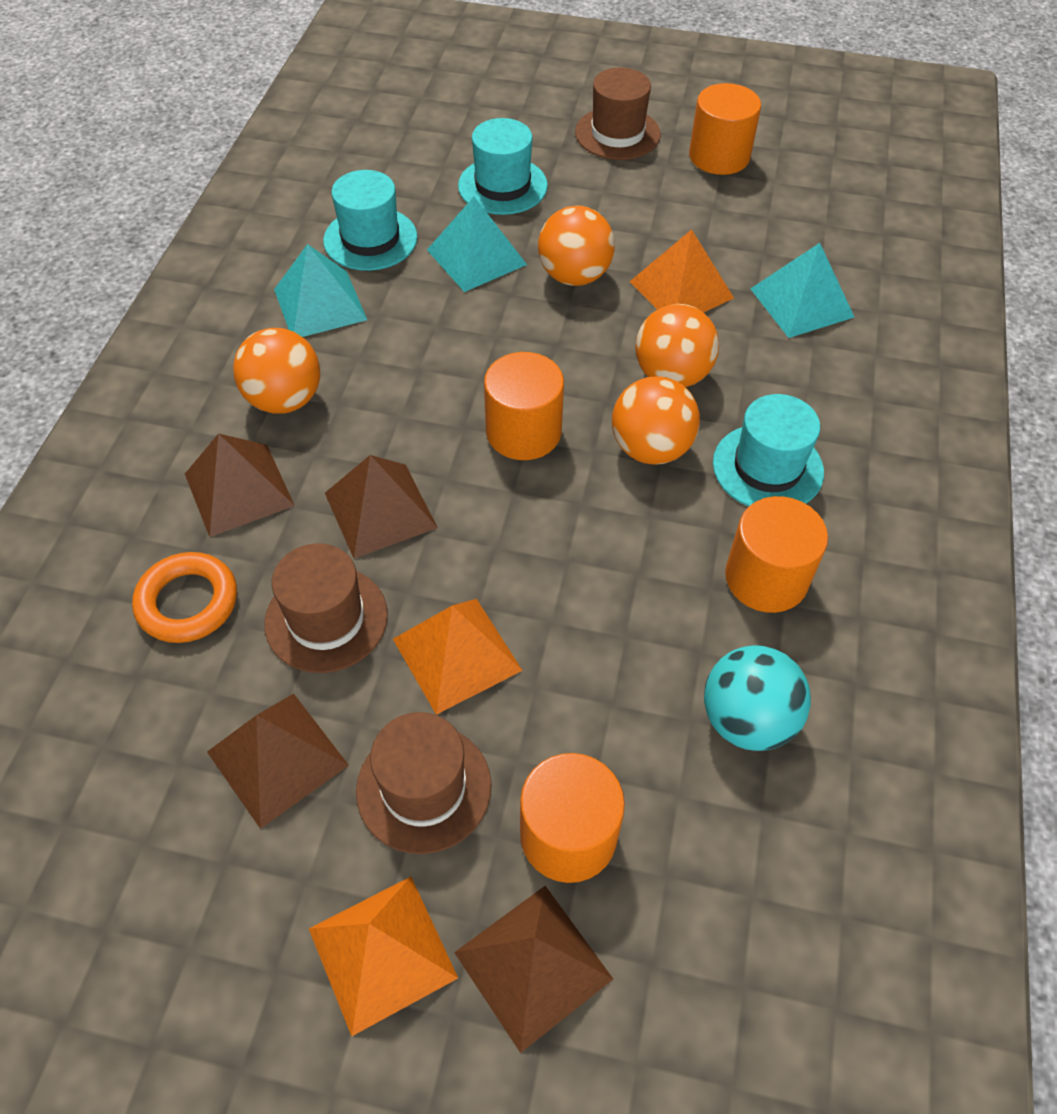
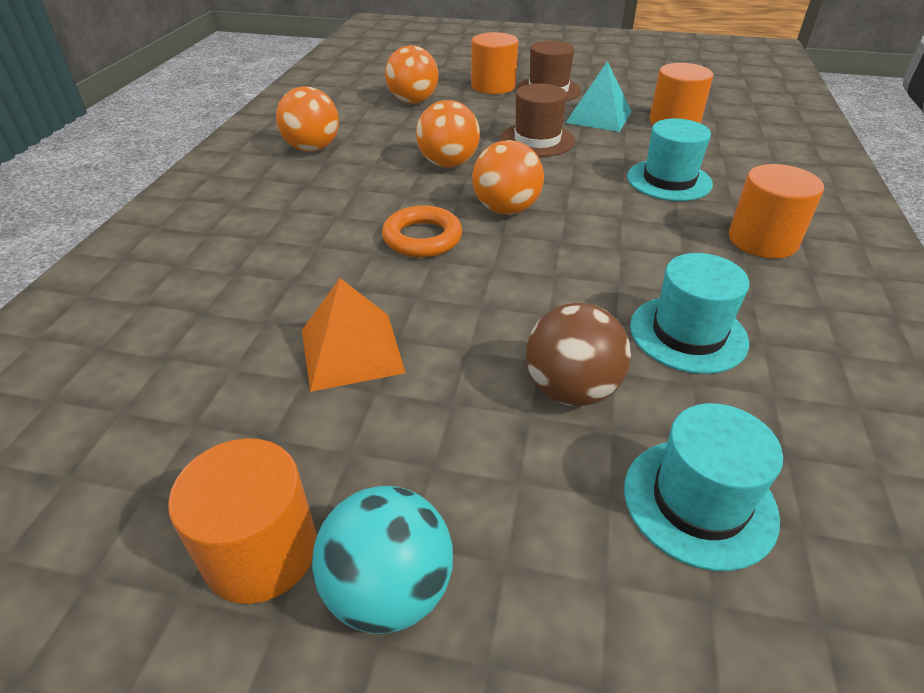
brown ball: 0 -> 1
brown hat: 3 -> 2
brown pyramid: 4 -> 0
orange pyramid: 3 -> 1
turquoise pyramid: 3 -> 1

